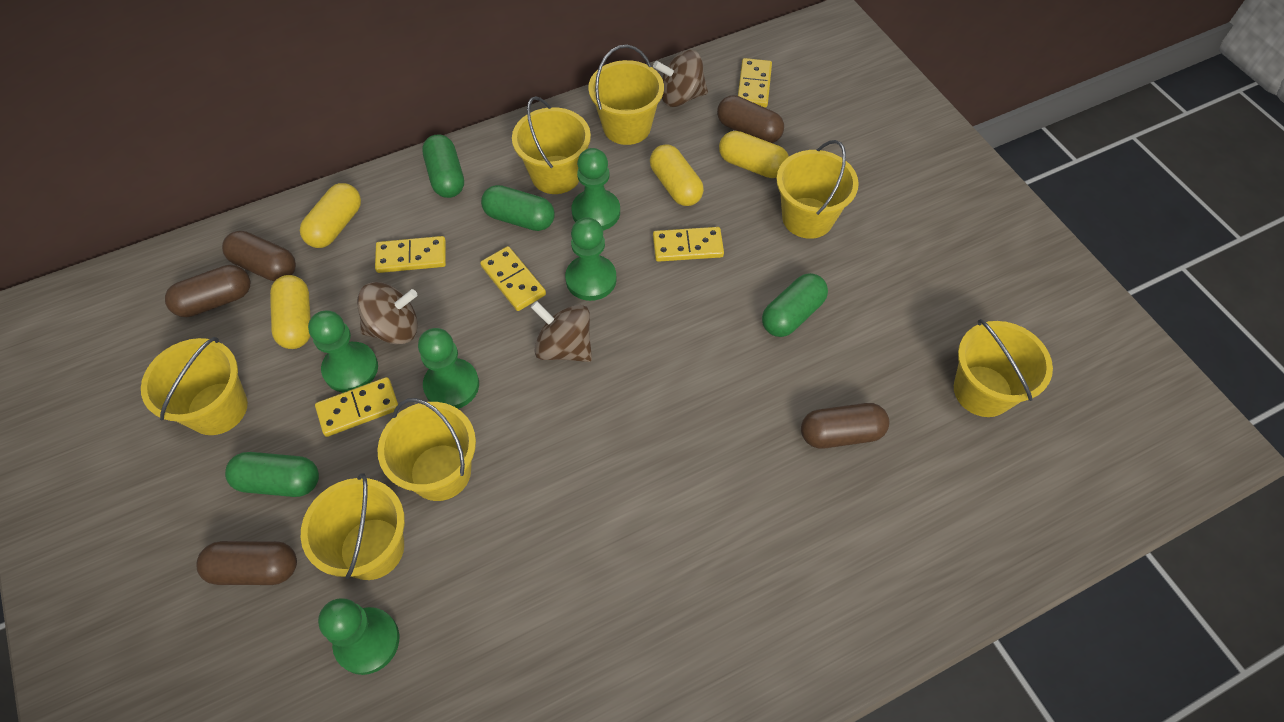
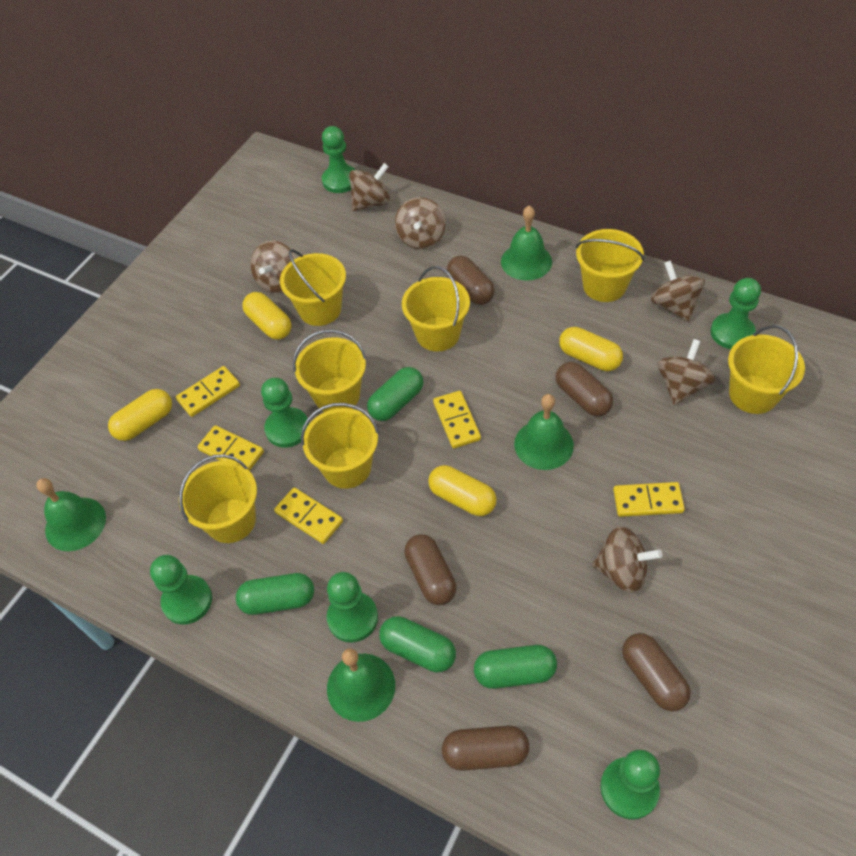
brown spinning top: 3 -> 6
green bell: 0 -> 4
green pawn: 5 -> 6

